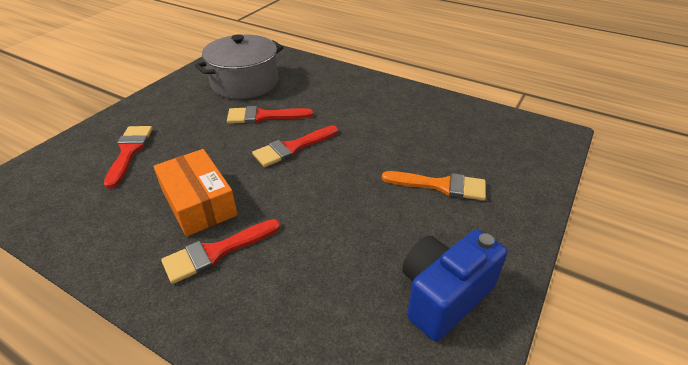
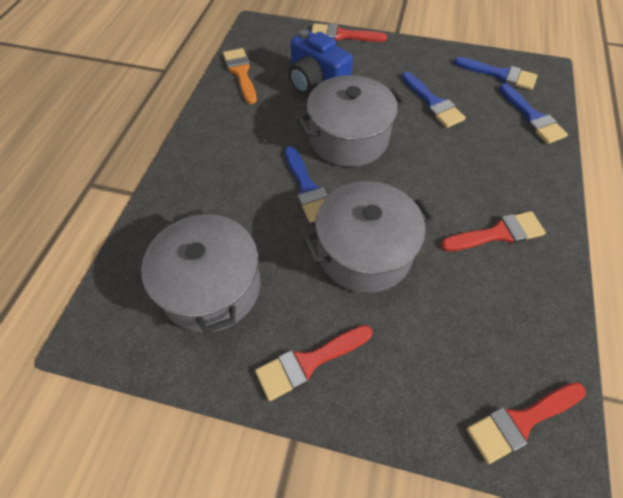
blue brush: 0 -> 4
grey pot: 1 -> 3
orange box: 1 -> 0

